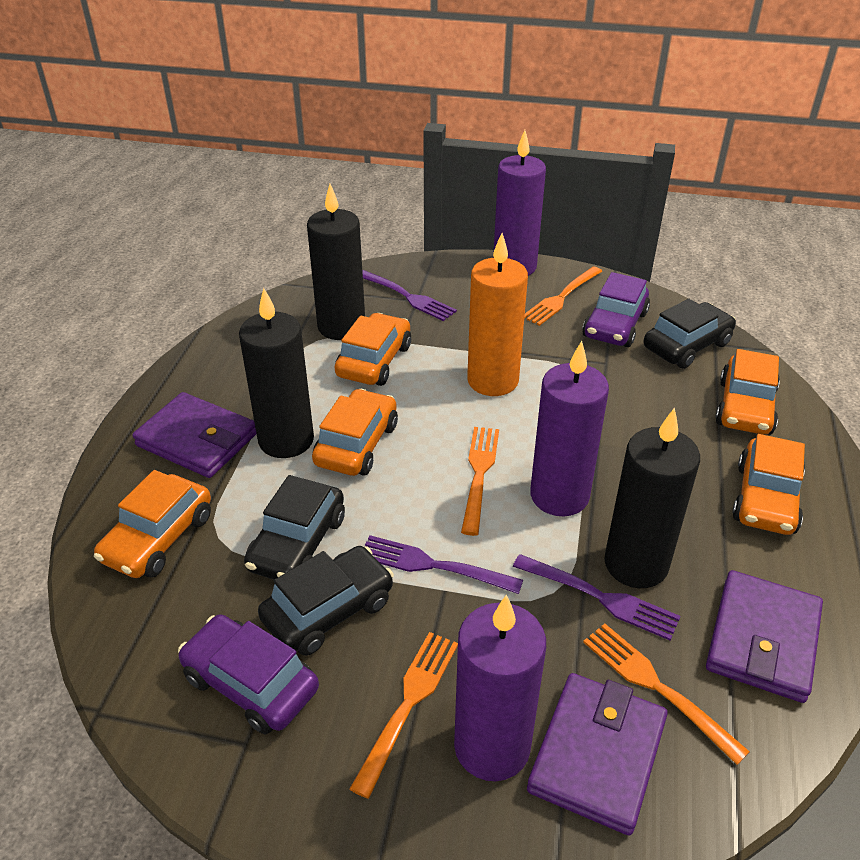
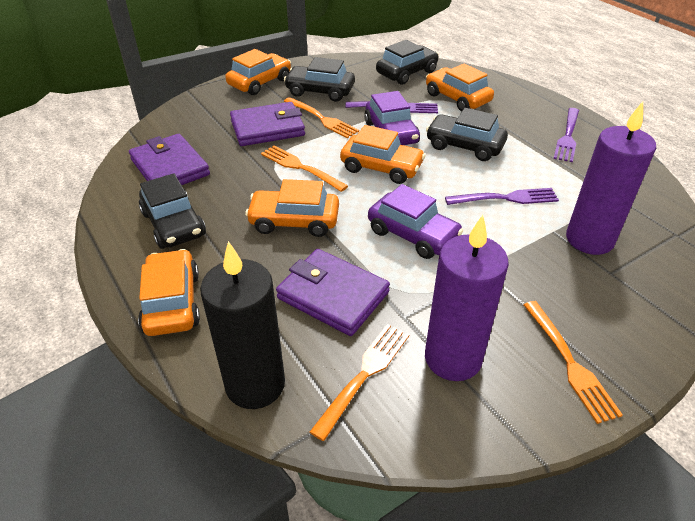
black candle: 3 -> 1
black car: 3 -> 4
orange candle: 1 -> 0
purple candle: 3 -> 2

